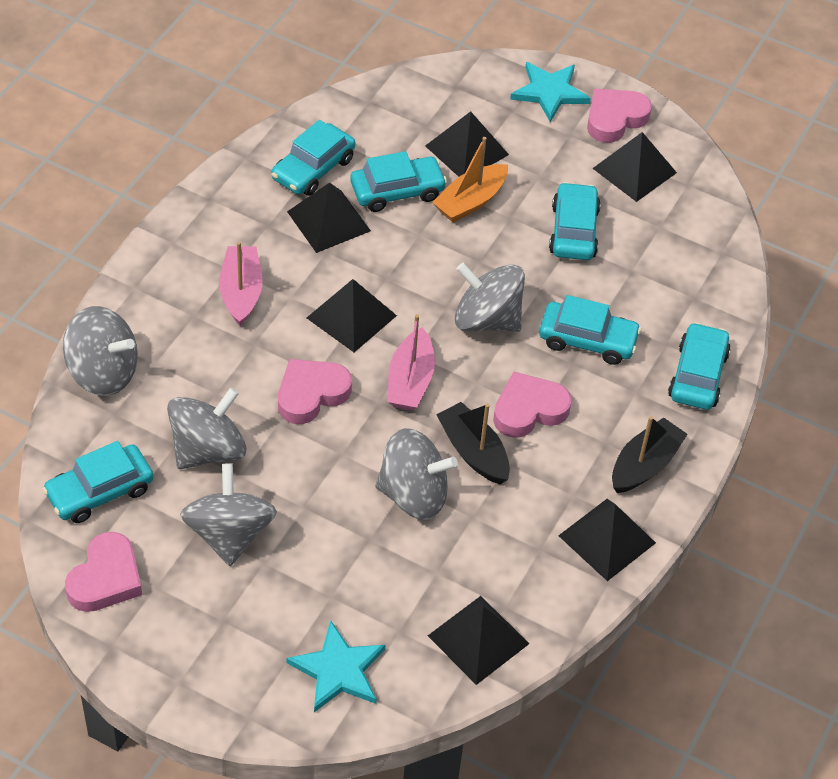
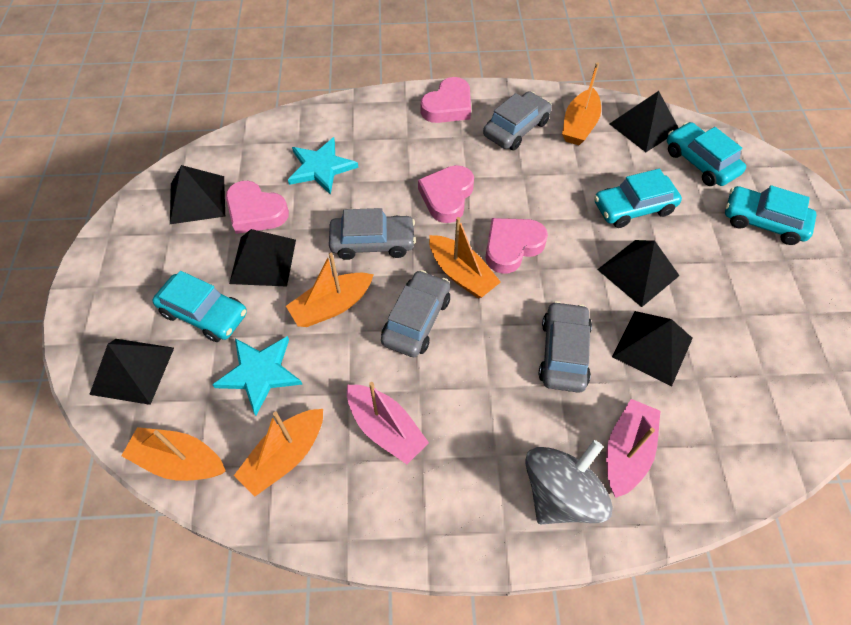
black boat: 2 -> 0
grey car: 0 -> 4
grey spinning top: 5 -> 1
orange boat: 1 -> 5
turquoise car: 6 -> 4

